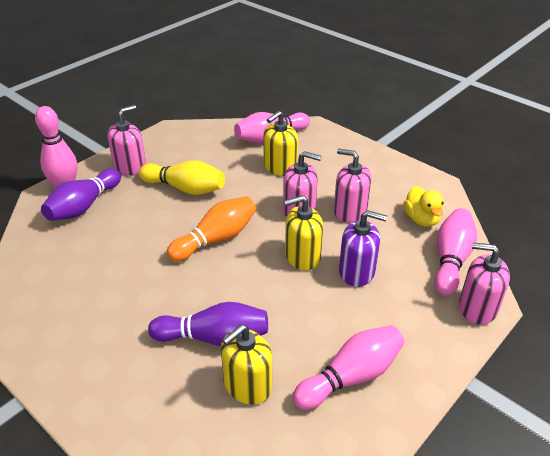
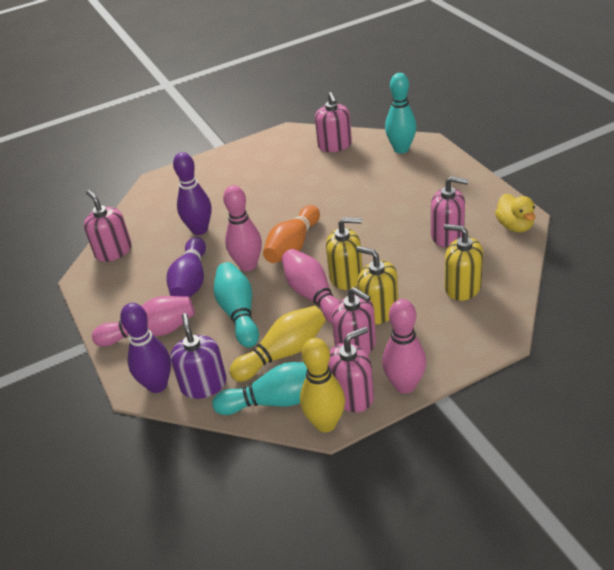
pink soap dispenser: 4 -> 5
purple bowling pin: 2 -> 3
turquoise bowling pin: 0 -> 3
yellow bowling pin: 1 -> 2

